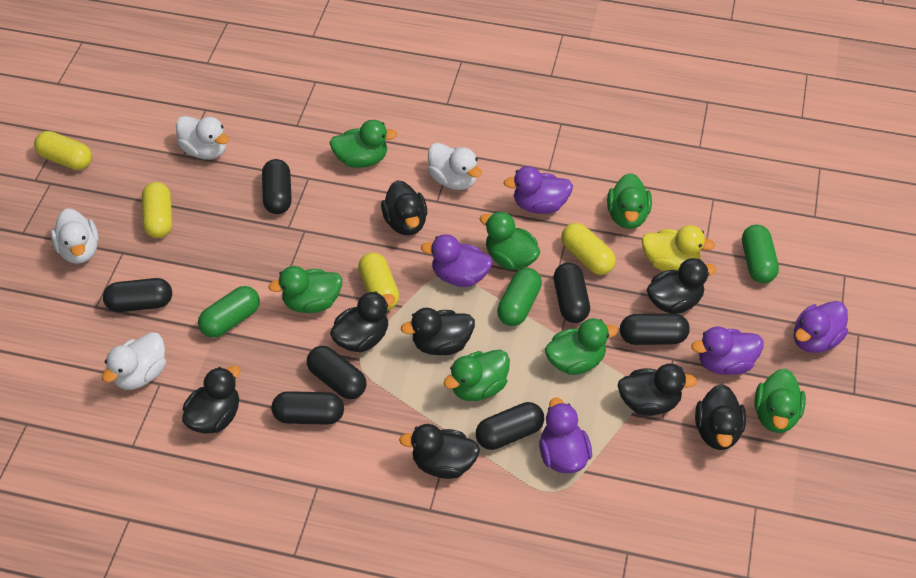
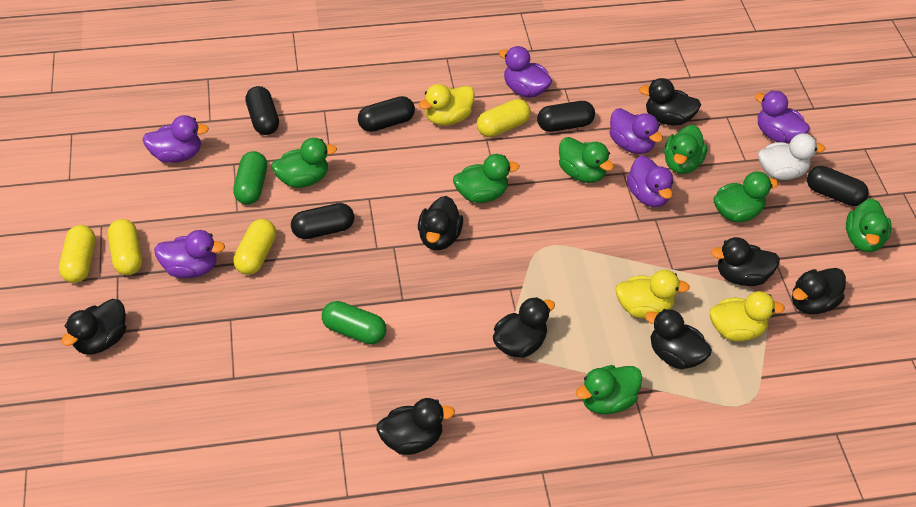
black capsule: 7 -> 5
green capsule: 3 -> 2
purple duck: 5 -> 6
white duck: 4 -> 1
yellow duck: 1 -> 3

